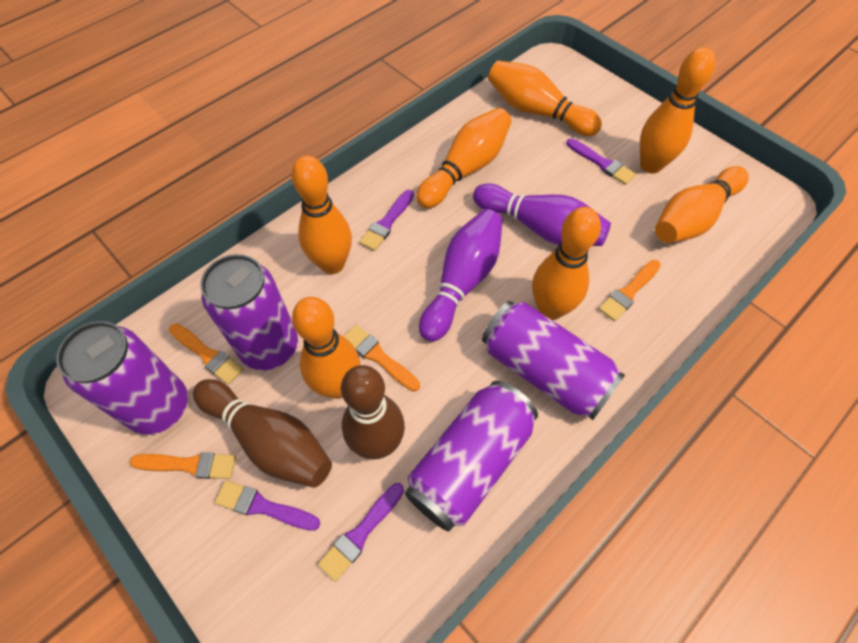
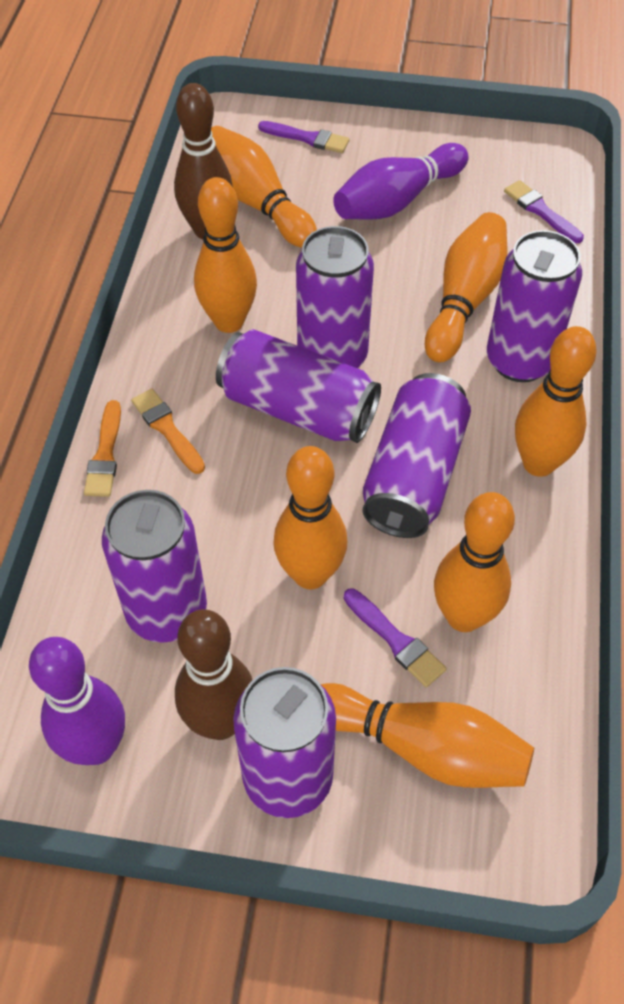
orange brush: 4 -> 2
purple brush: 4 -> 3
purple can: 4 -> 6

